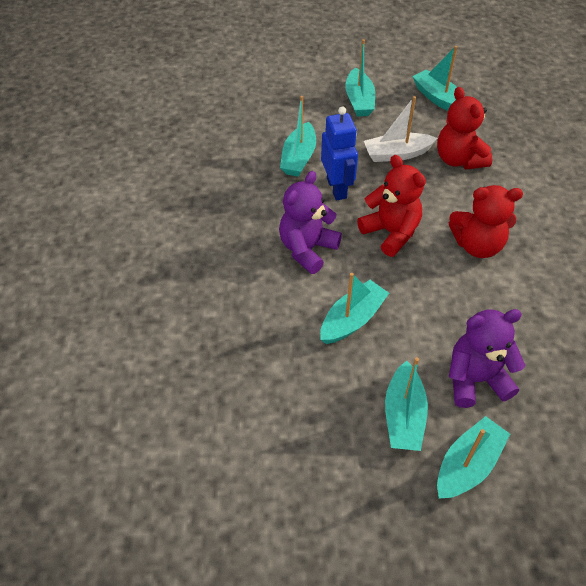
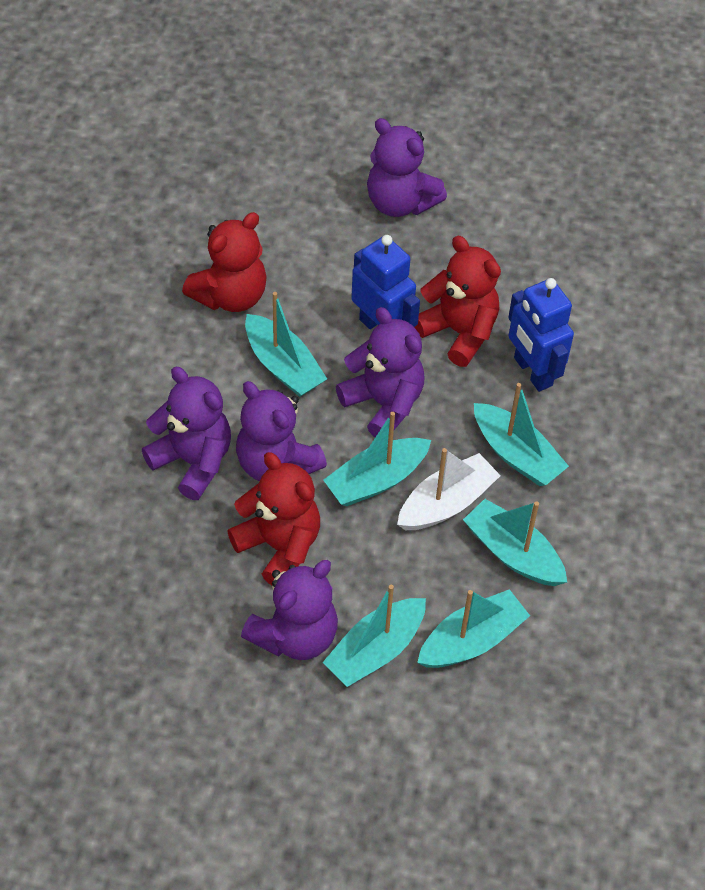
blue robot: 1 -> 2
purple teddy bear: 2 -> 5

